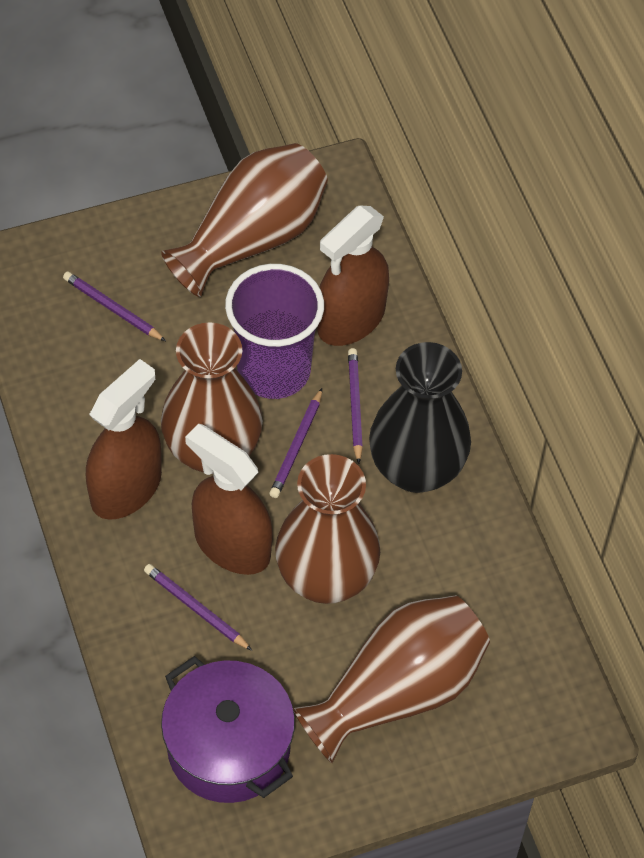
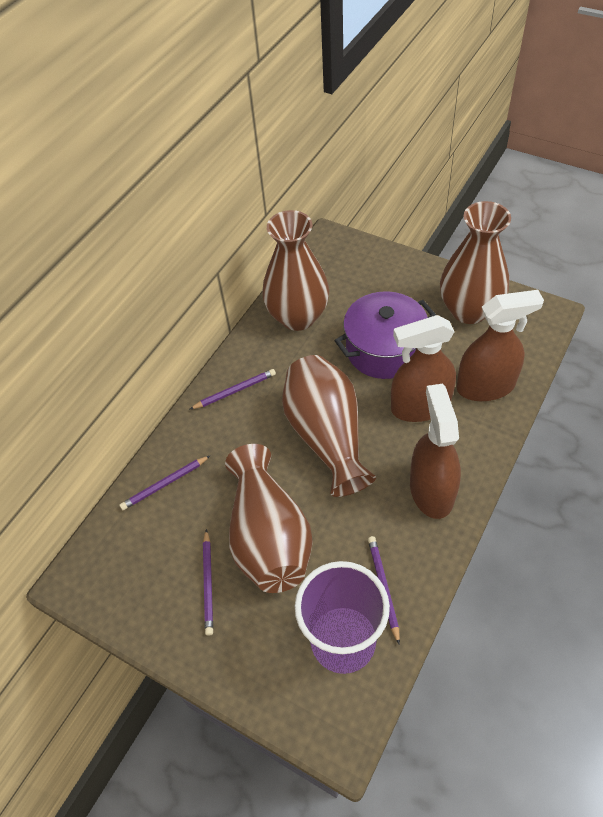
black vase: 1 -> 0

